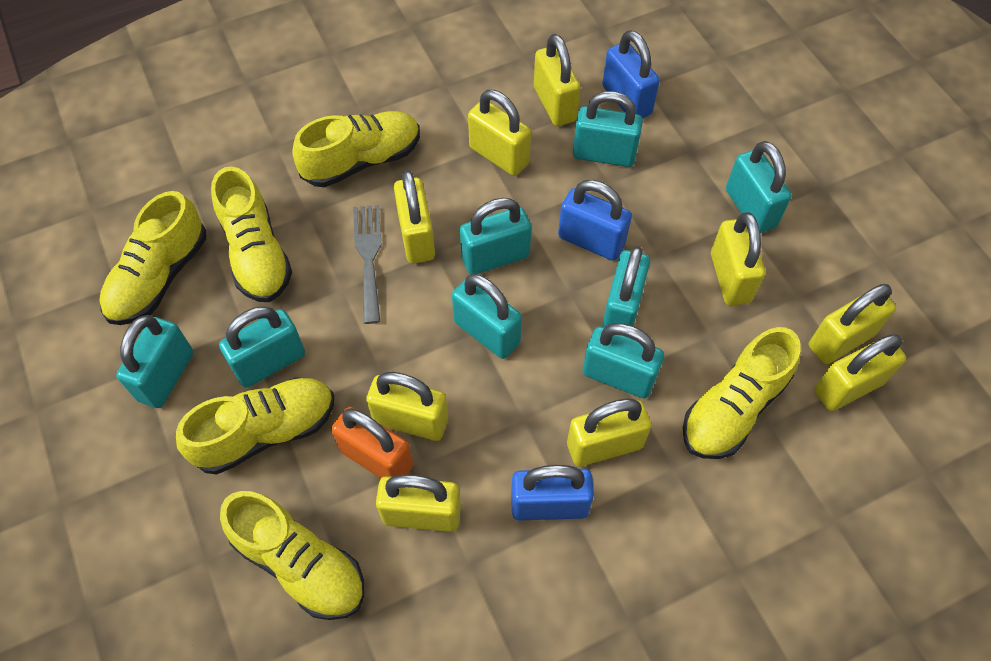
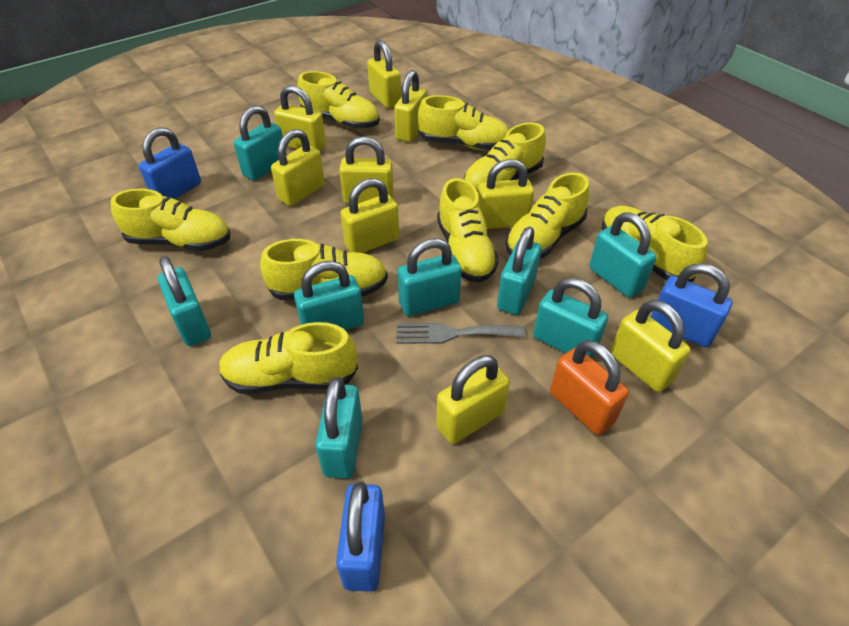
yellow shoe: 6 -> 9

